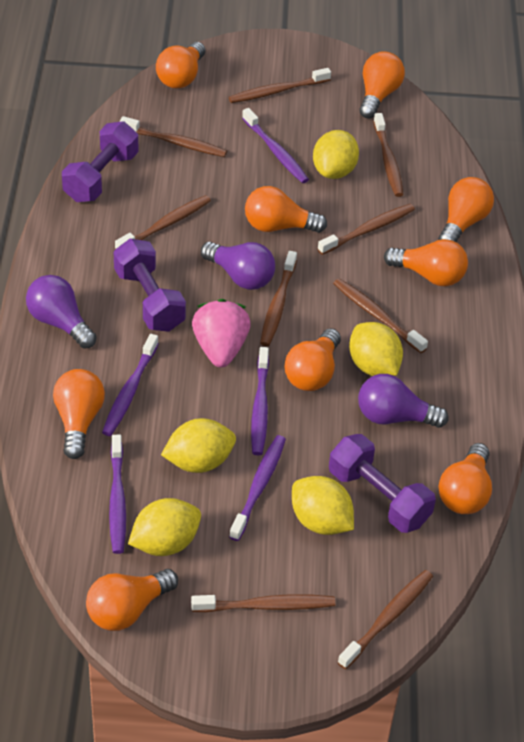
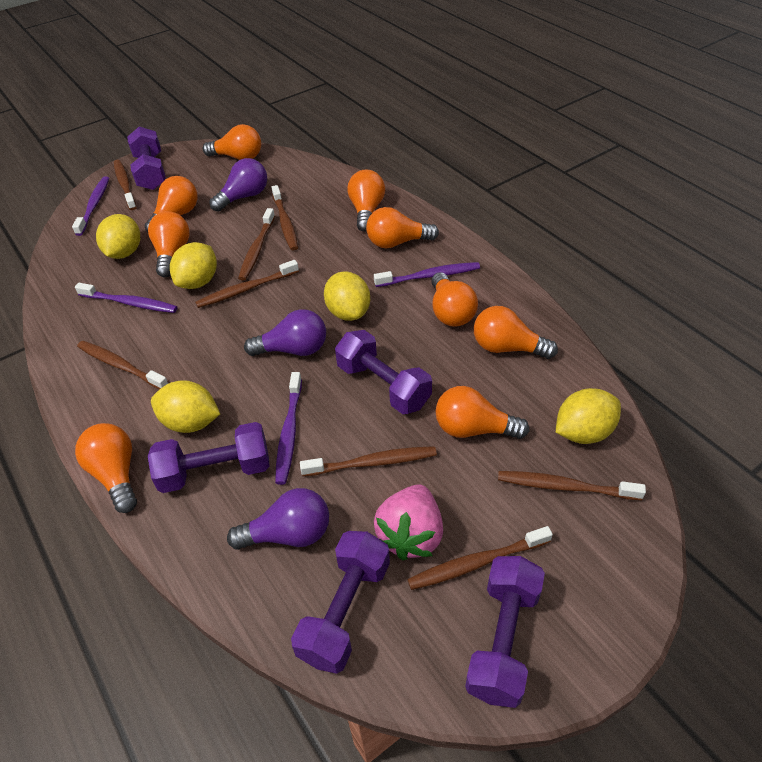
brown toothbrush: 9 -> 8
purple dumbbell: 3 -> 5
purple toothbrush: 5 -> 4

